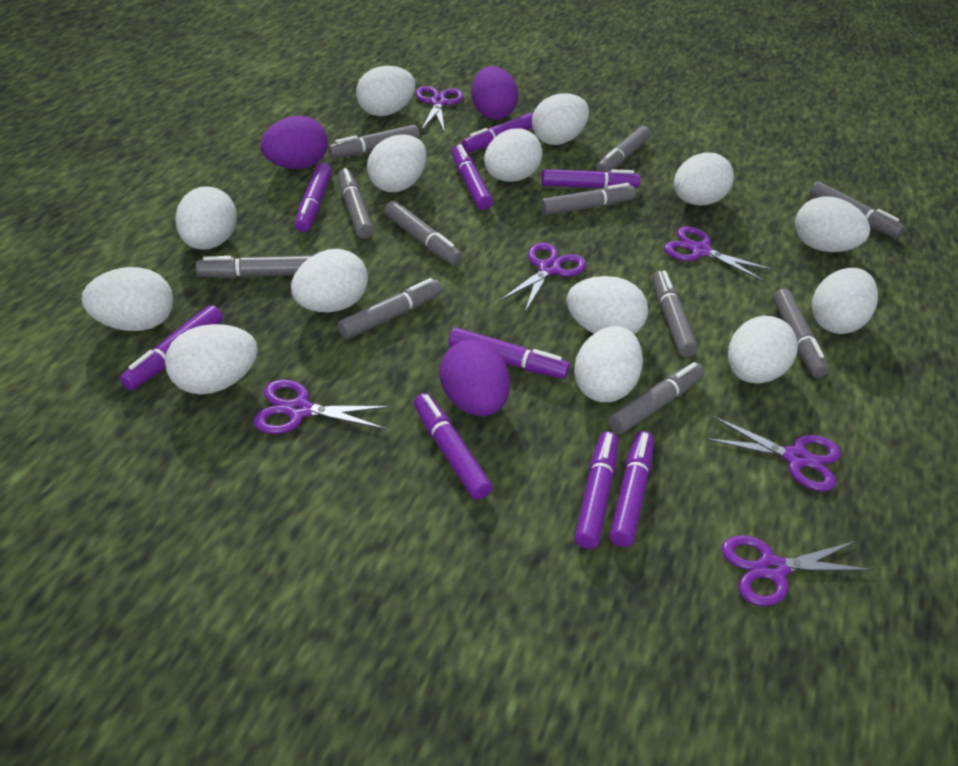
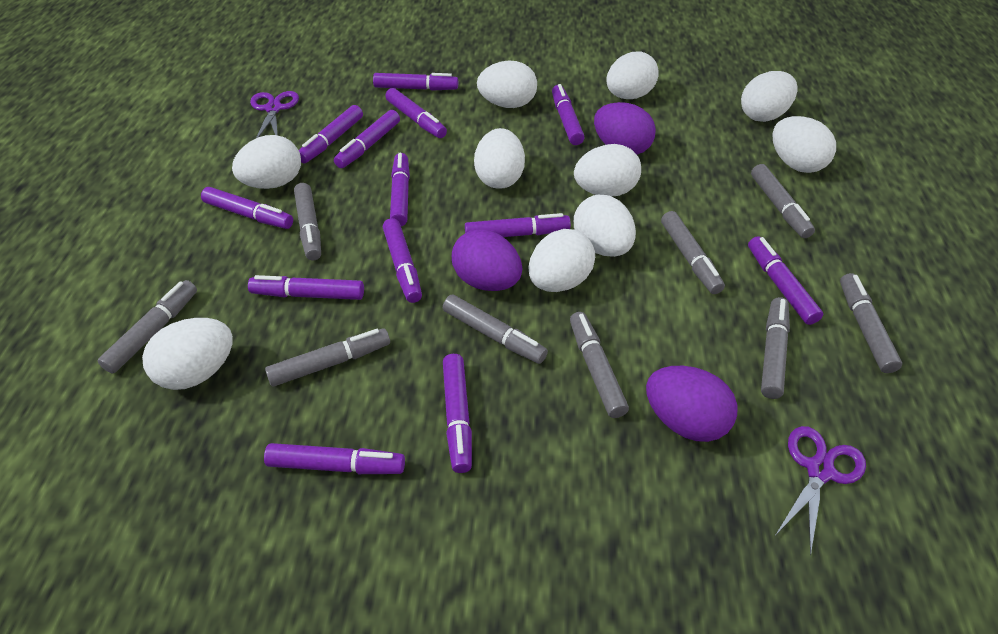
grey marker: 11 -> 9
purple marker: 9 -> 13
purple scissors: 6 -> 2
white egg: 14 -> 10

